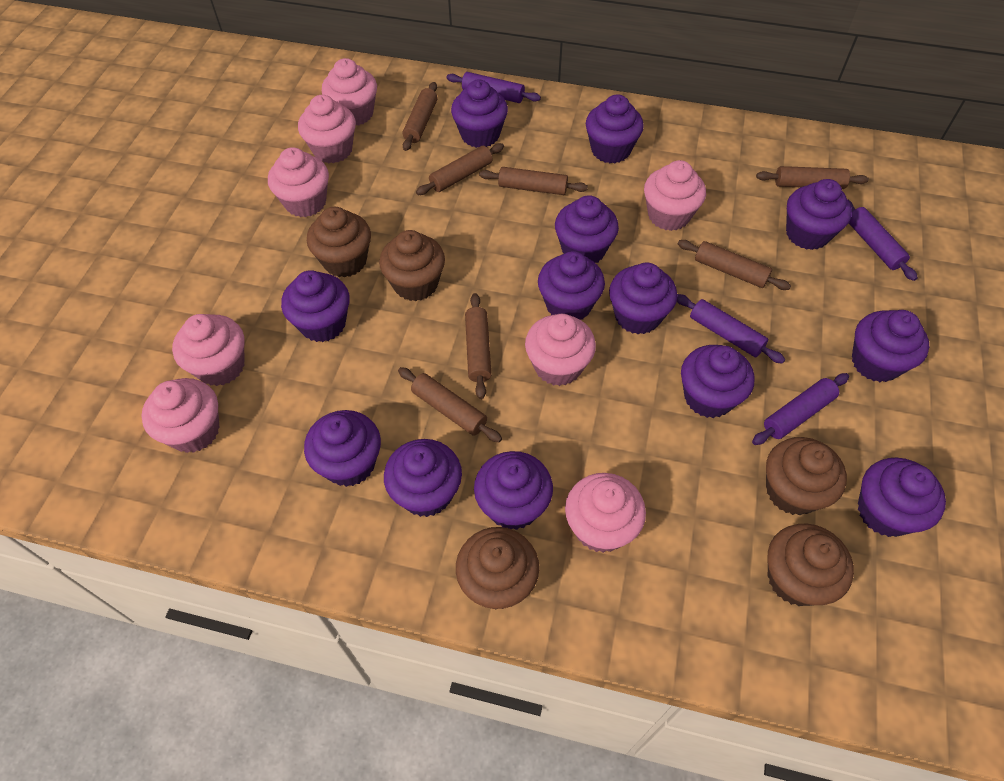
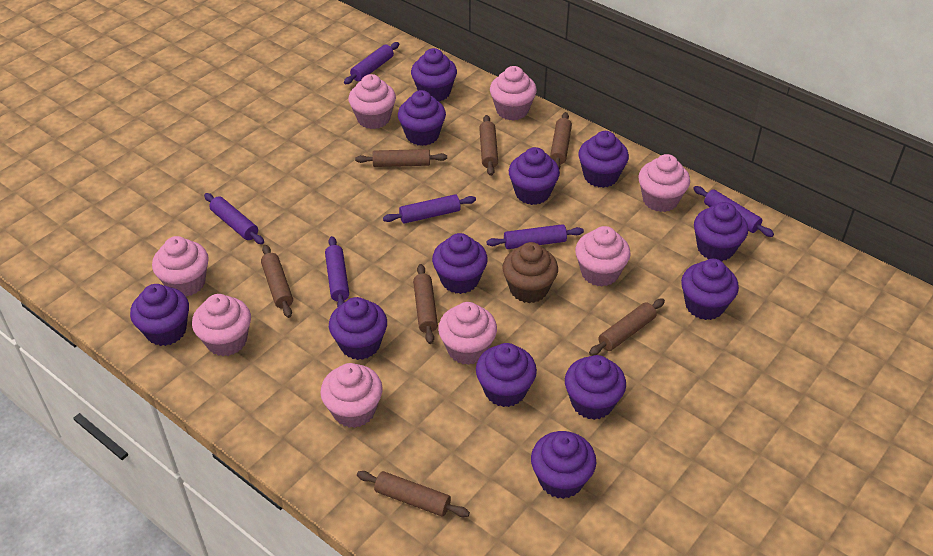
brown cupcake: 5 -> 1
purple cupcake: 13 -> 12
purple rolling pin: 4 -> 6

